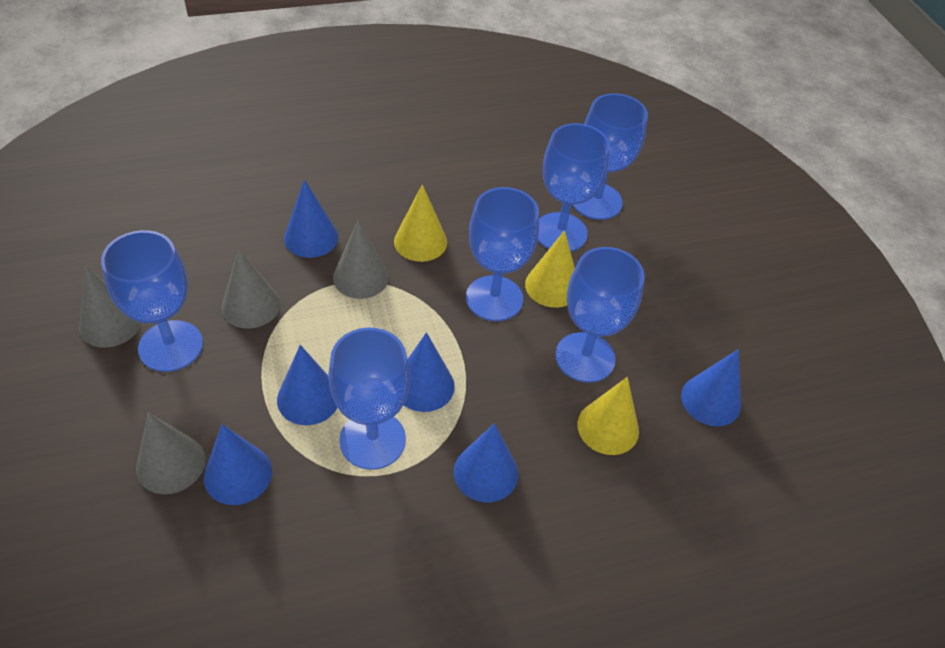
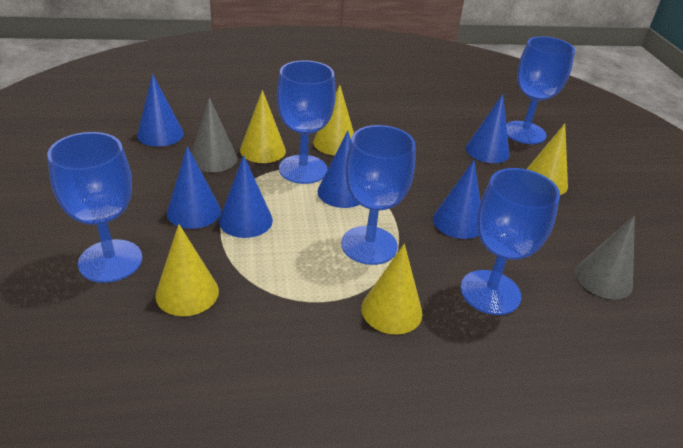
blue goblet: 6 -> 5
grey cone: 4 -> 2
yellow cone: 3 -> 5

